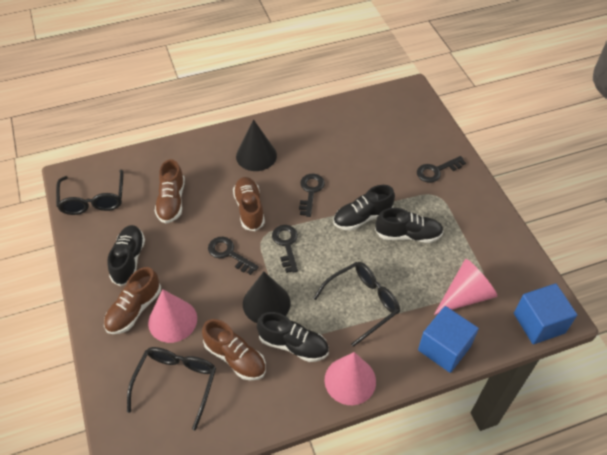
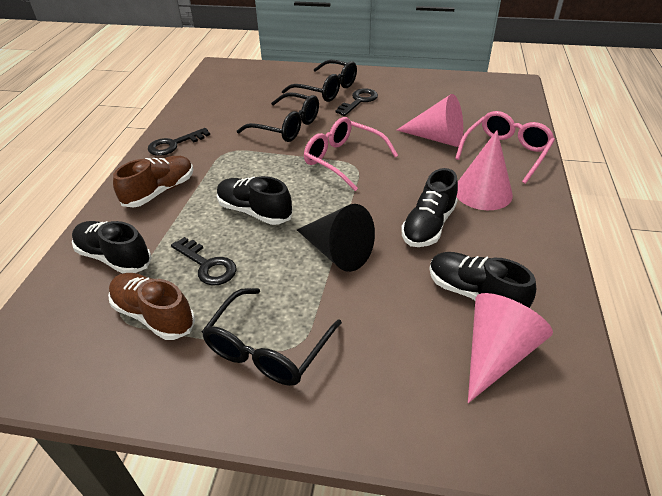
black cone: 2 -> 1
black key: 4 -> 3
blue cube: 2 -> 0
brown shoe: 4 -> 2
pink glasses: 0 -> 2

